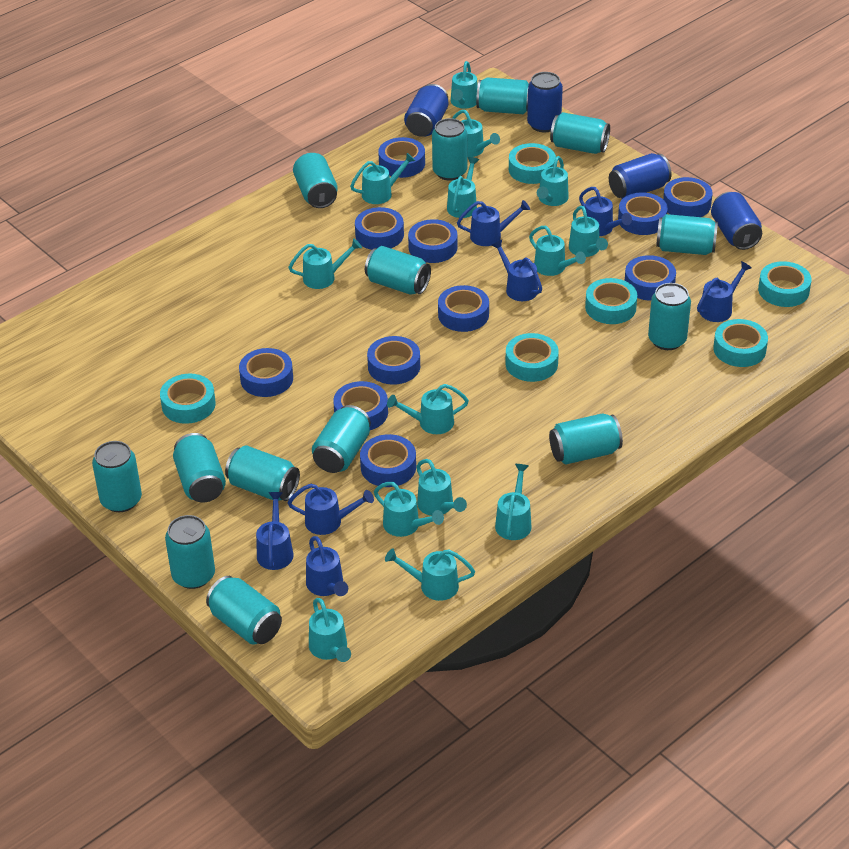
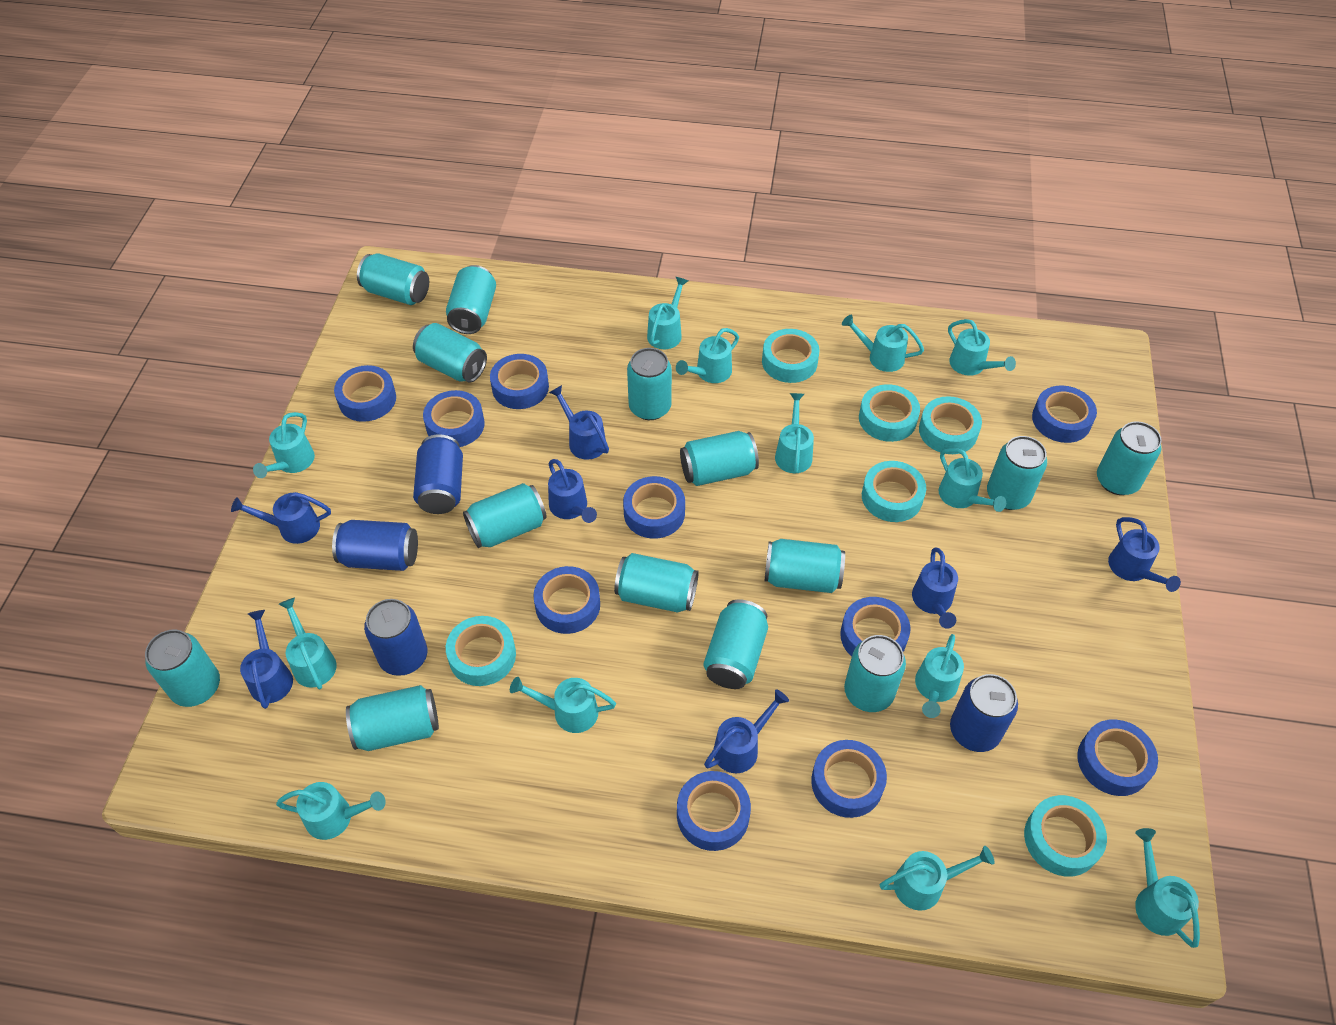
blue tape: 11 -> 10
turquoise watering can: 14 -> 13

